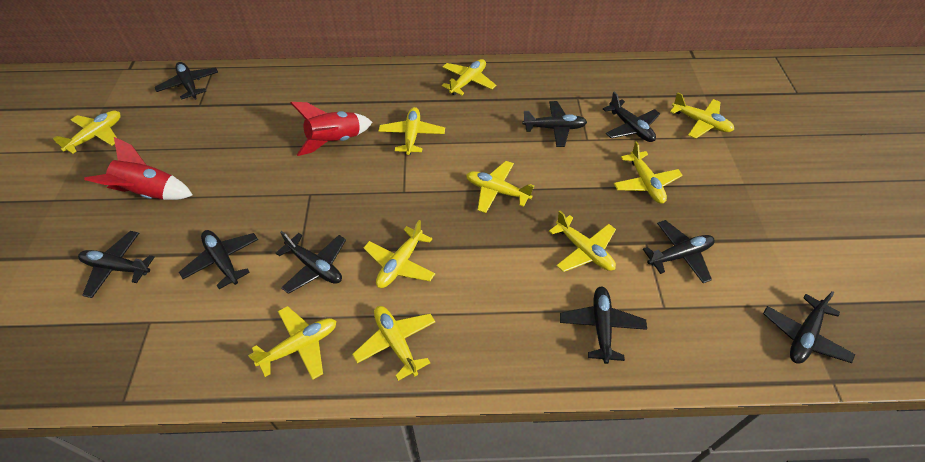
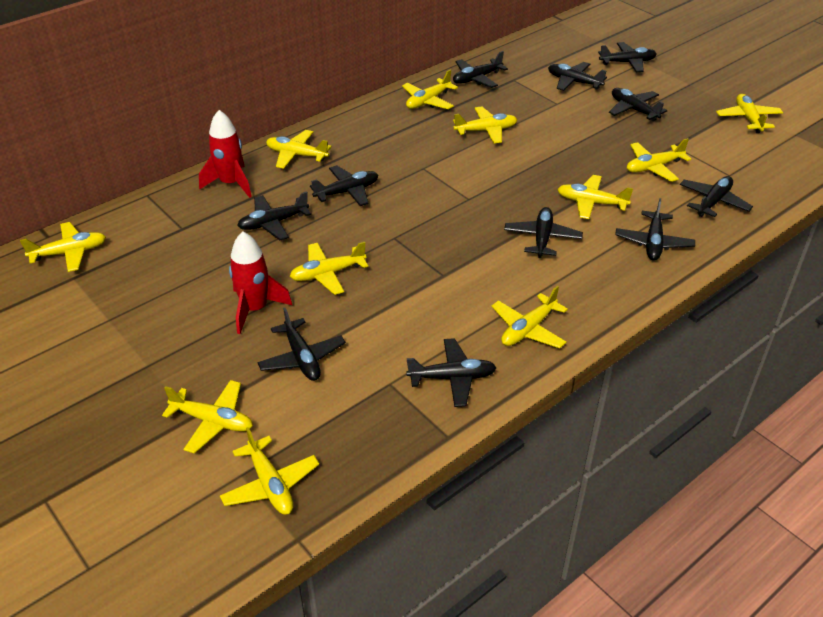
black plane: 9 -> 11
yellow plane: 10 -> 11

